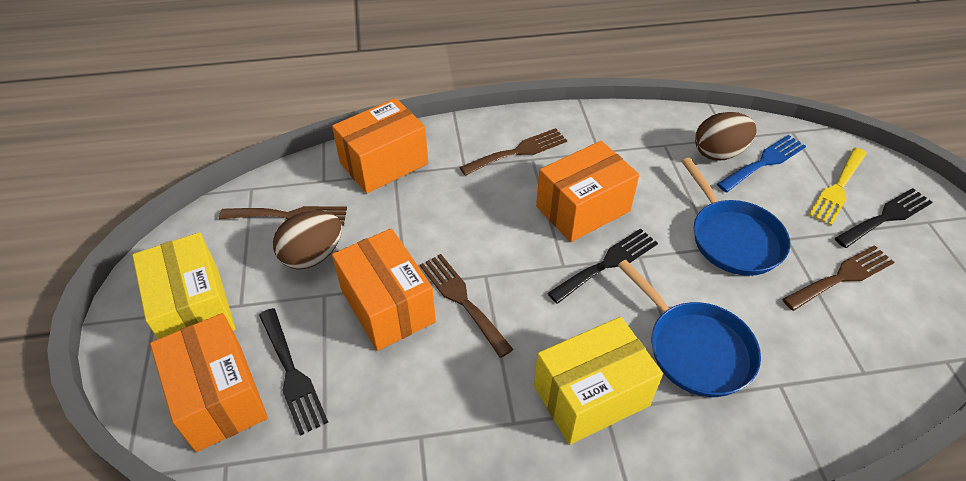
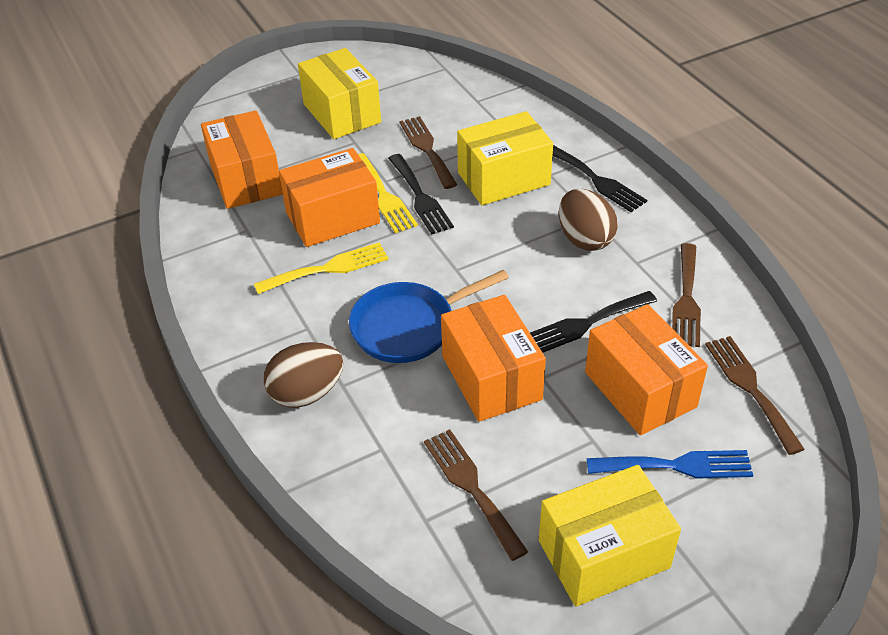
blue pan: 2 -> 1
yellow box: 2 -> 3
yellow fork: 1 -> 2

